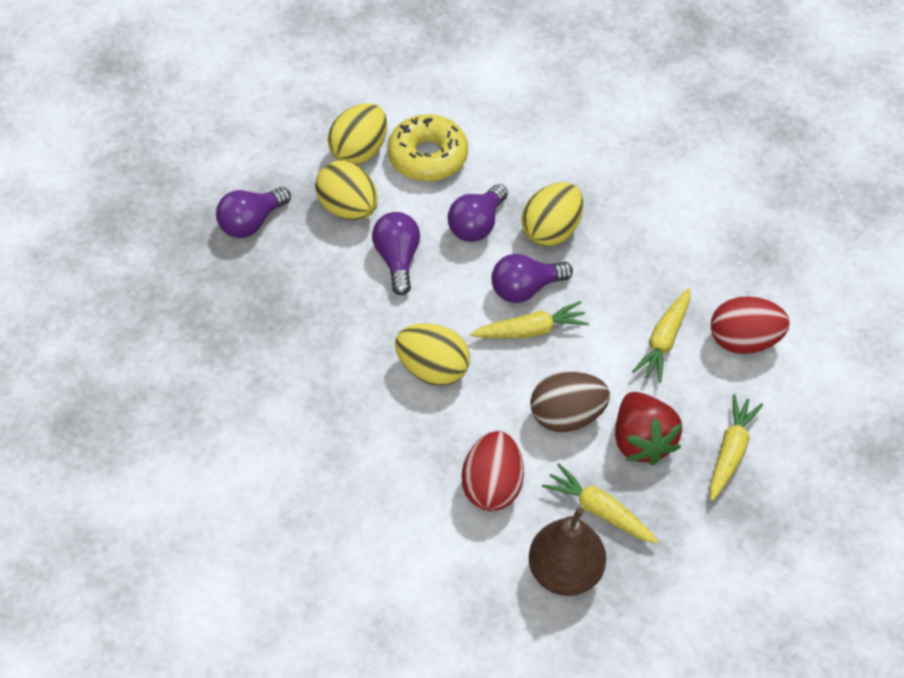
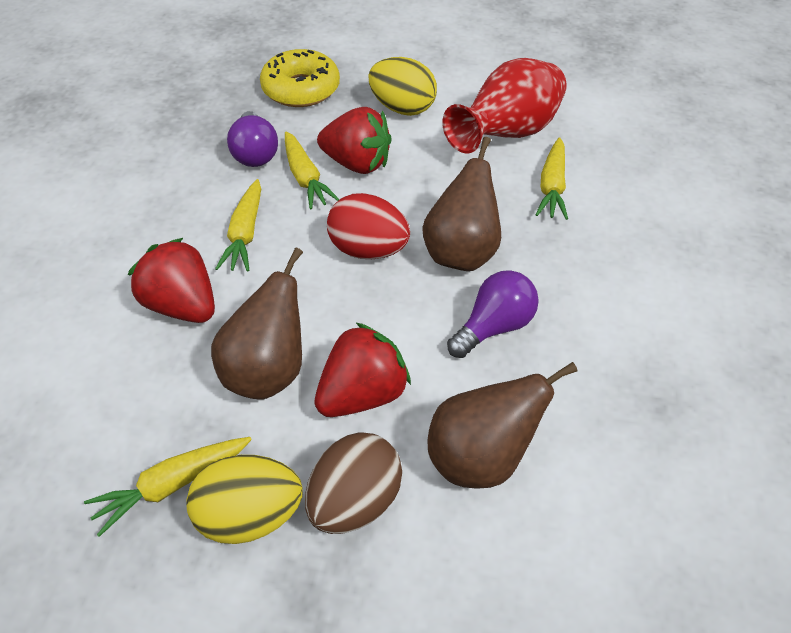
brown pear: 1 -> 3
purple light bulb: 4 -> 2
red egg: 2 -> 1
red strawberry: 1 -> 3
red vase: 0 -> 1
yellow egg: 4 -> 2

